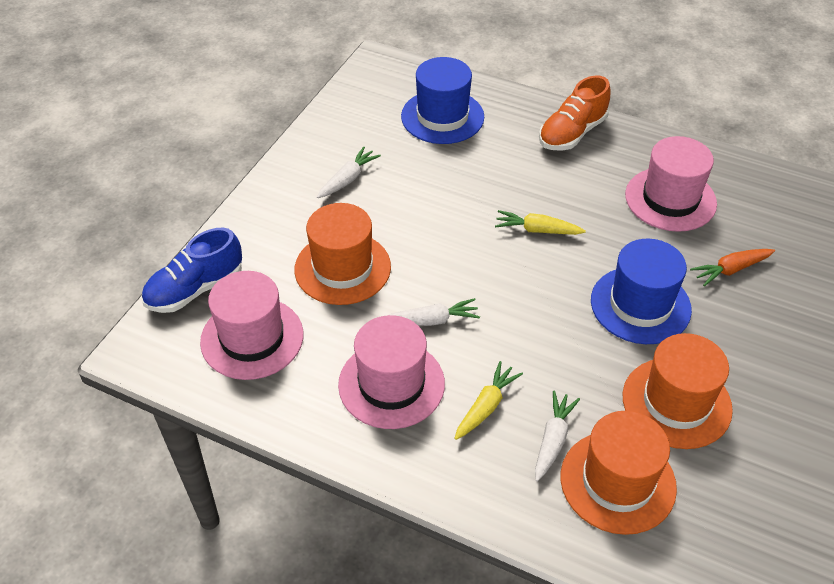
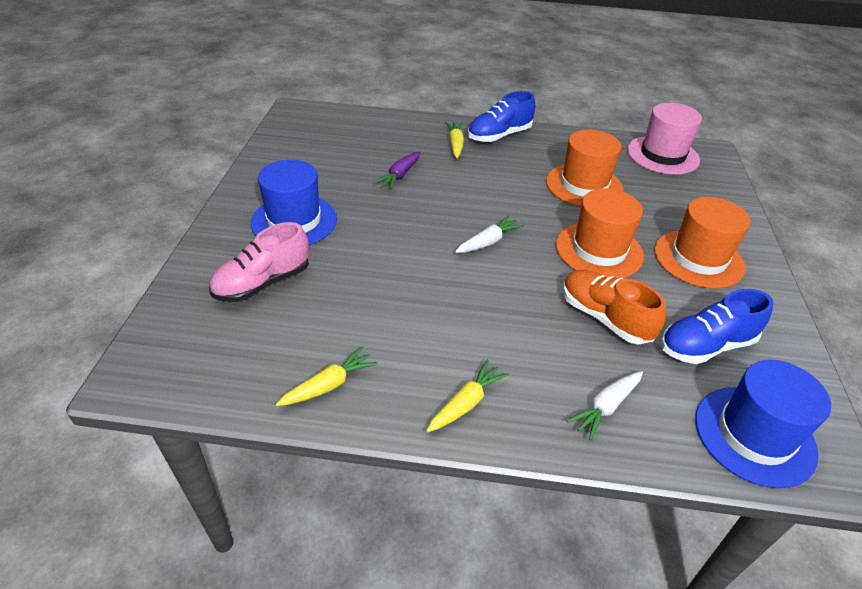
blue shoe: 1 -> 2
orange carrot: 1 -> 0
pink hat: 3 -> 1
pink shoe: 0 -> 1
purple carrot: 0 -> 1
white carrot: 3 -> 2
yellow carrot: 2 -> 3

